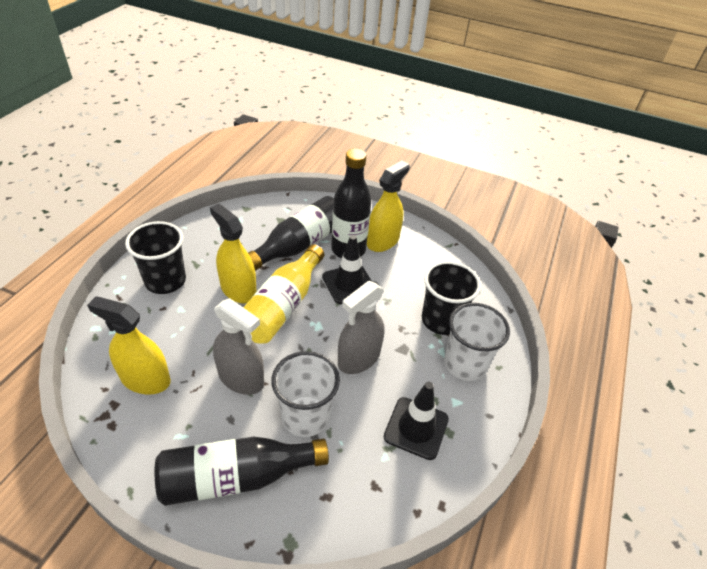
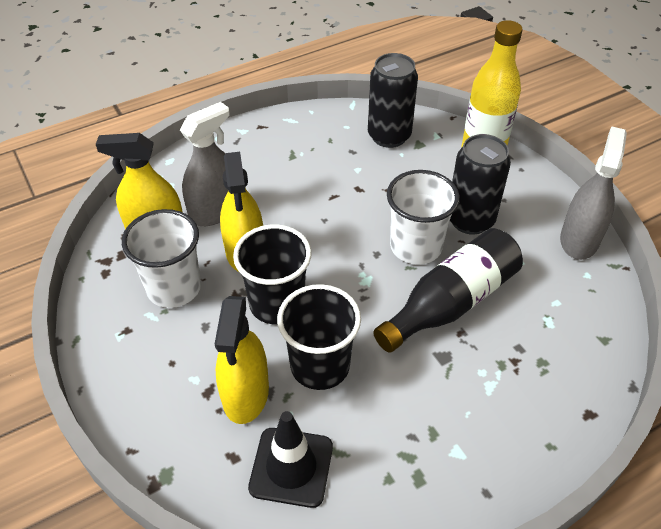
black bottle: 3 -> 1
black can: 0 -> 2
black traffic cone: 2 -> 1

